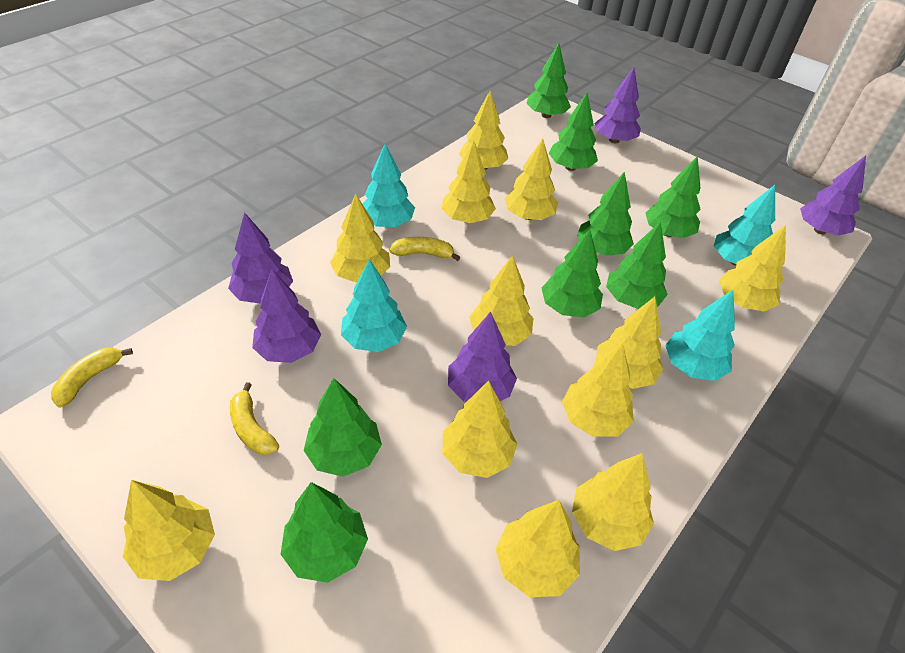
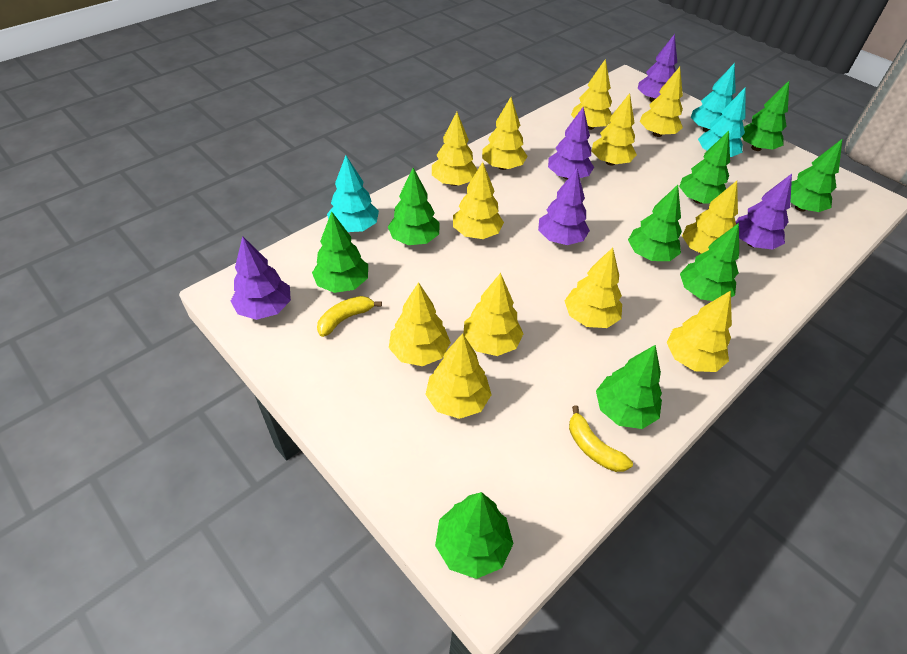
green tree: 8 -> 9
turquoise tree: 4 -> 3
yellow banana: 3 -> 2

